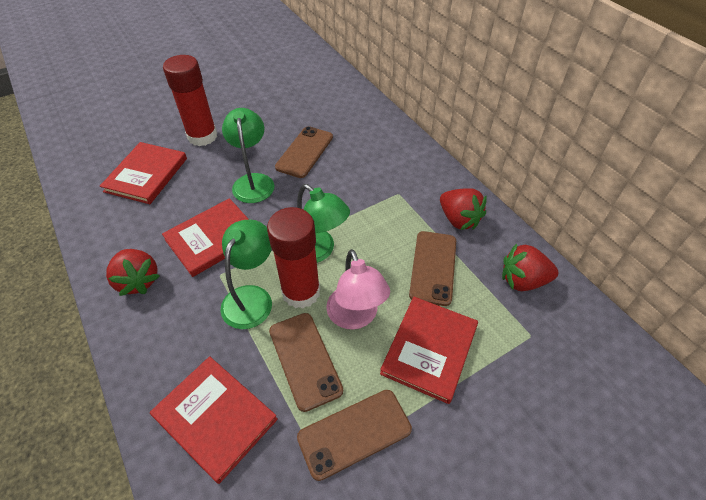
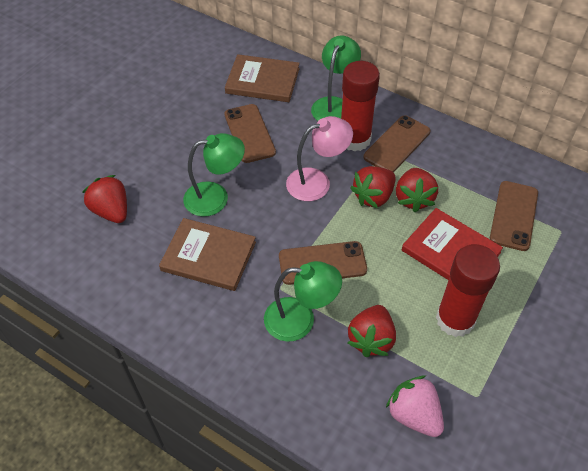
brown book: 0 -> 2
pink strawberry: 0 -> 1
red book: 4 -> 1
red strawberry: 3 -> 4

